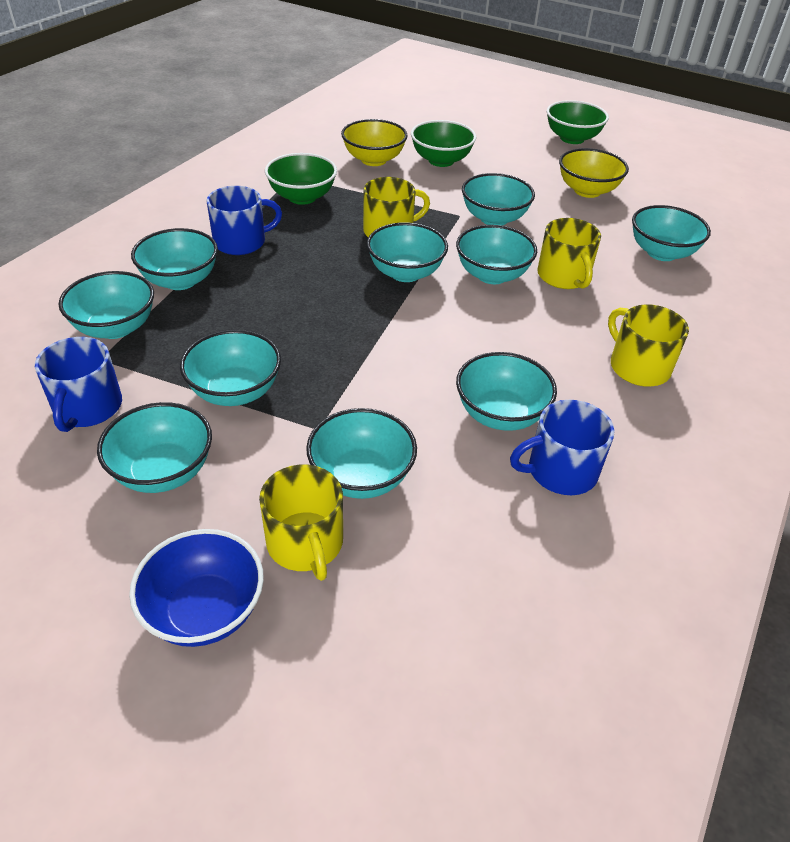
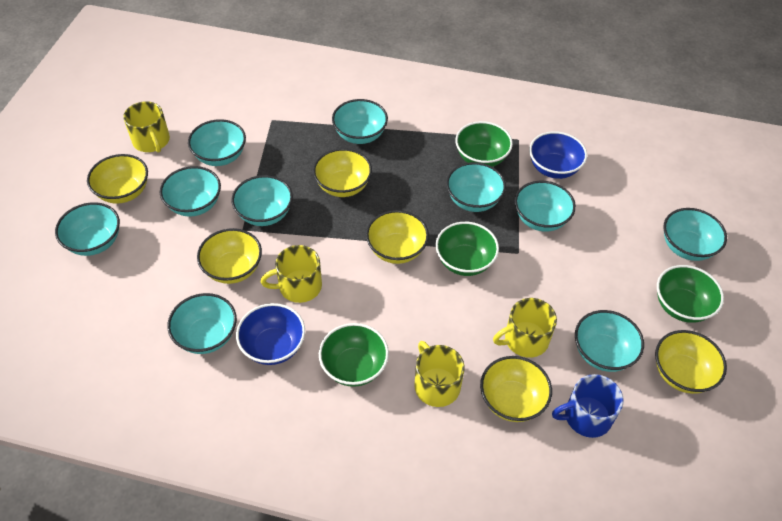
blue bowl: 1 -> 2
blue mug: 3 -> 1
green bowl: 3 -> 4
yellow bowl: 2 -> 6

